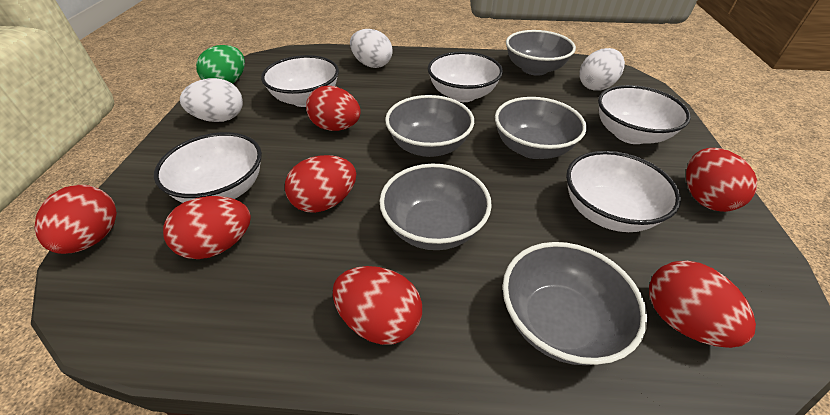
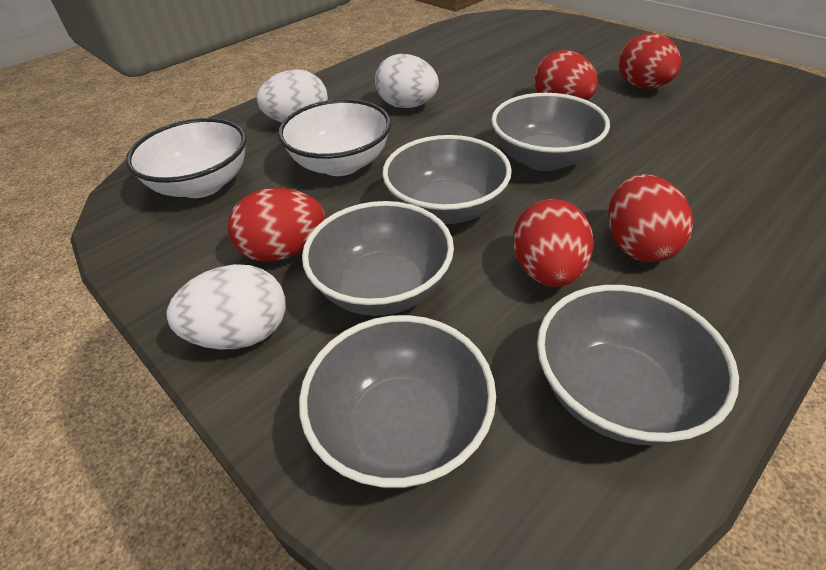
green egg: 1 -> 0
red egg: 7 -> 5
white bowl: 5 -> 2

